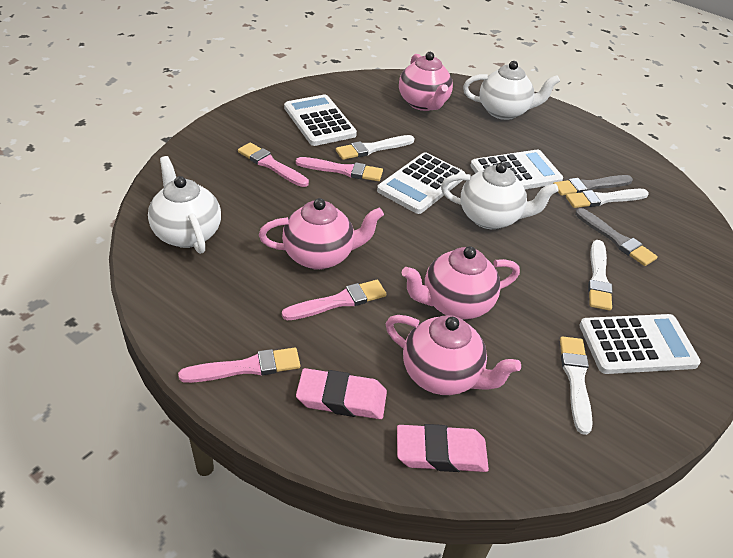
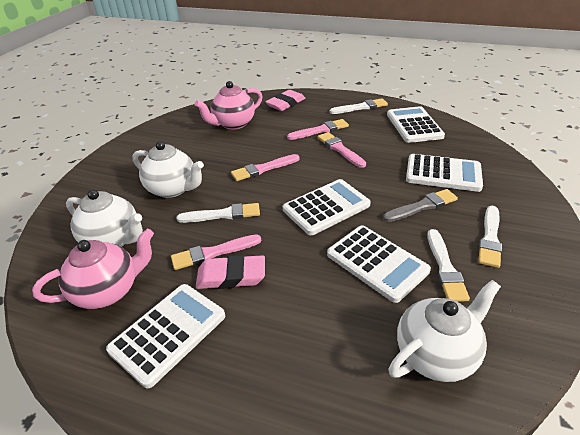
grey brush: 2 -> 1
pink teapot: 4 -> 2
white calculator: 4 -> 5

